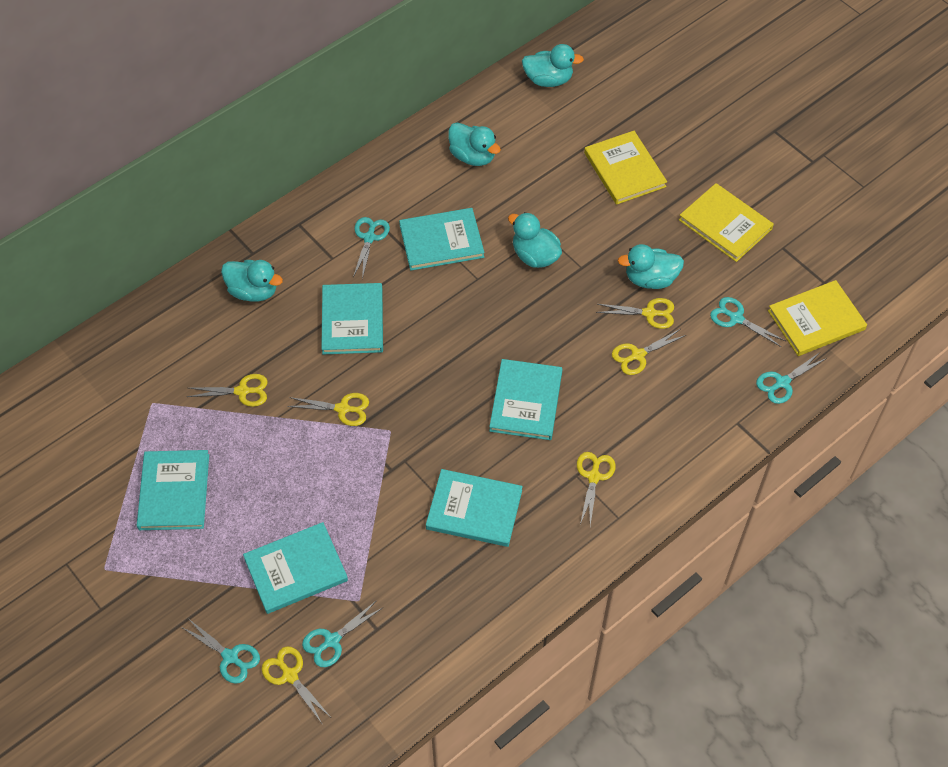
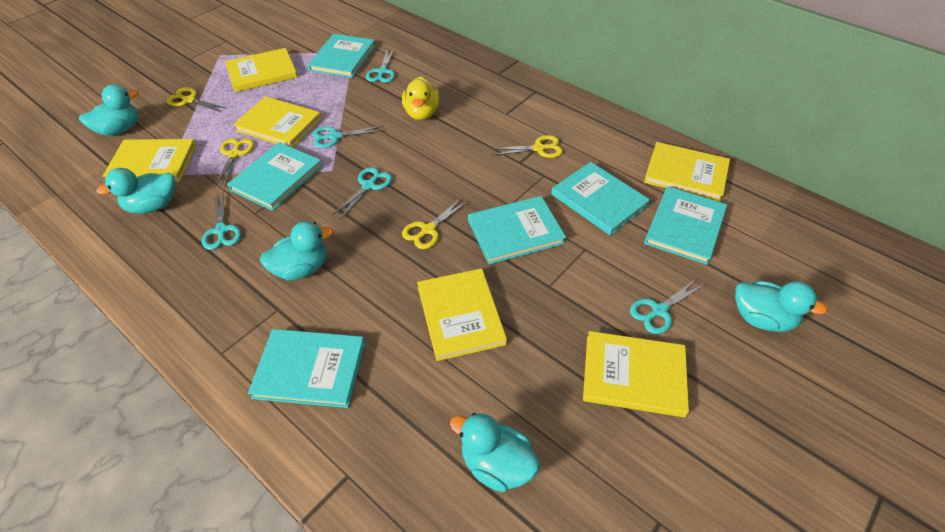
yellow book: 3 -> 6
yellow duck: 0 -> 1
yellow scissors: 6 -> 4

